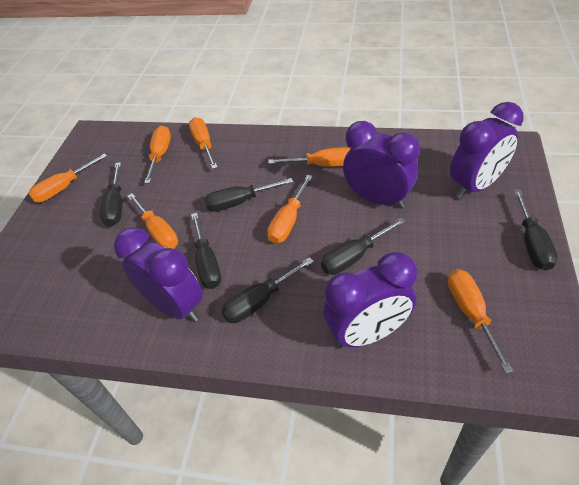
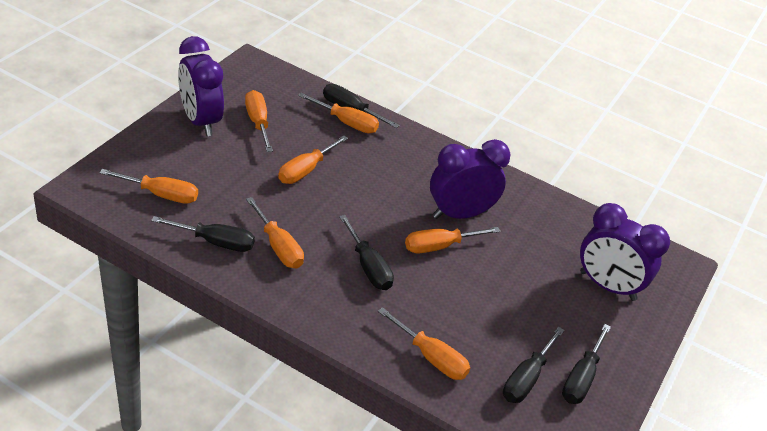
black screwdriver: 6 -> 5
purple clock: 4 -> 3

